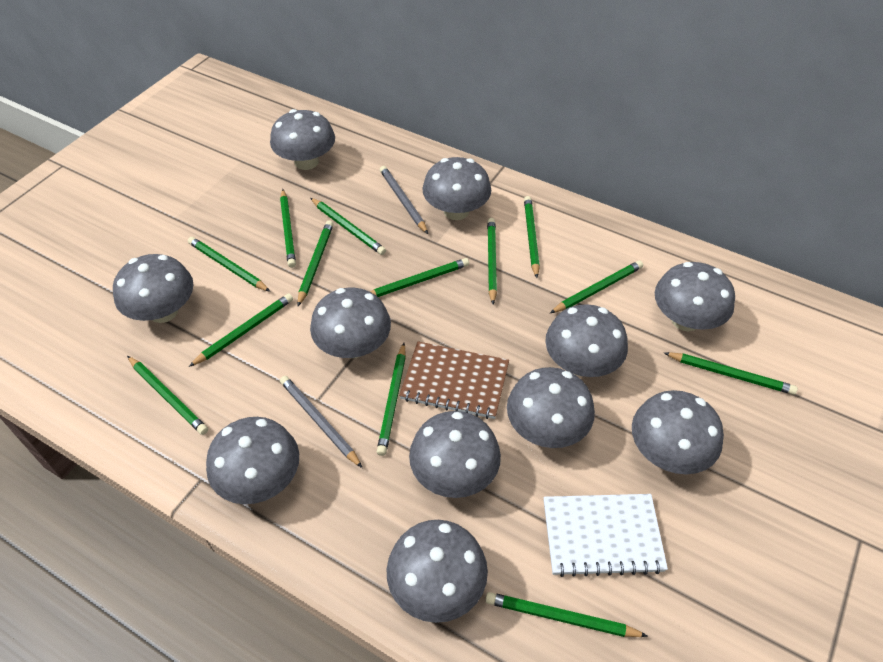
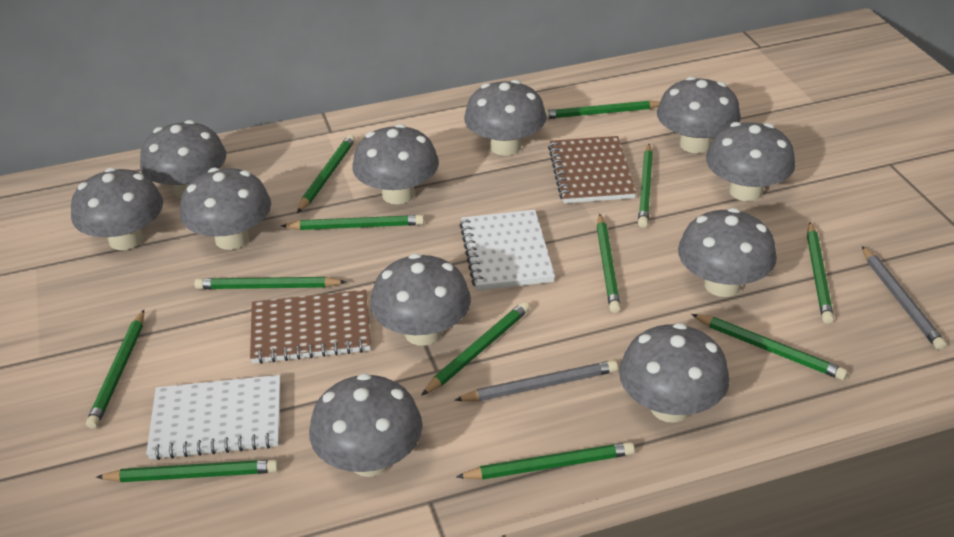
brown notebook: 1 -> 2
green pencil: 13 -> 12
white notebook: 1 -> 2

